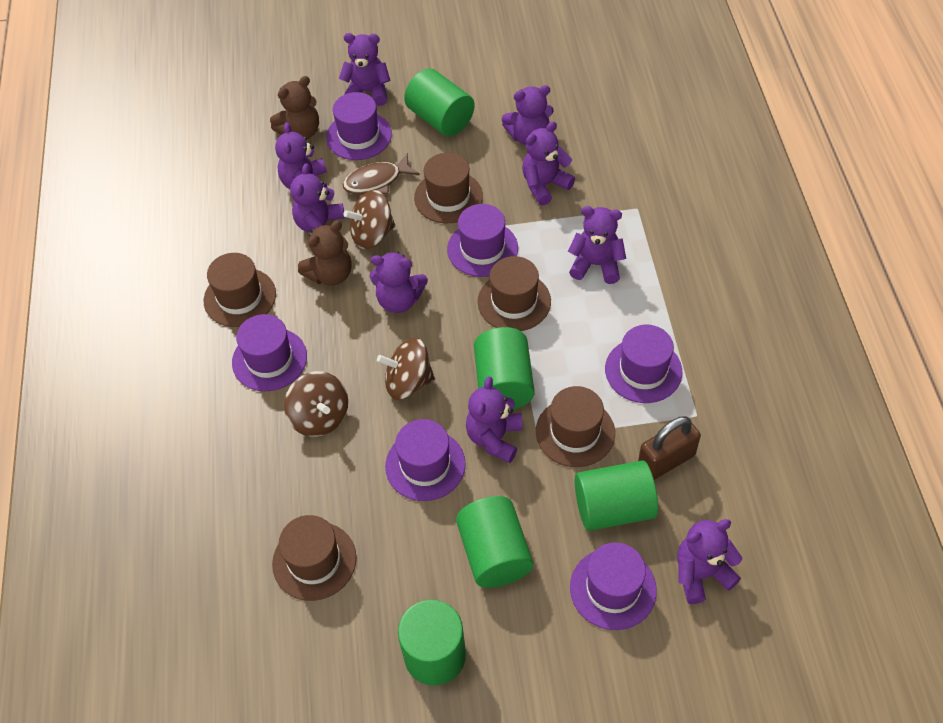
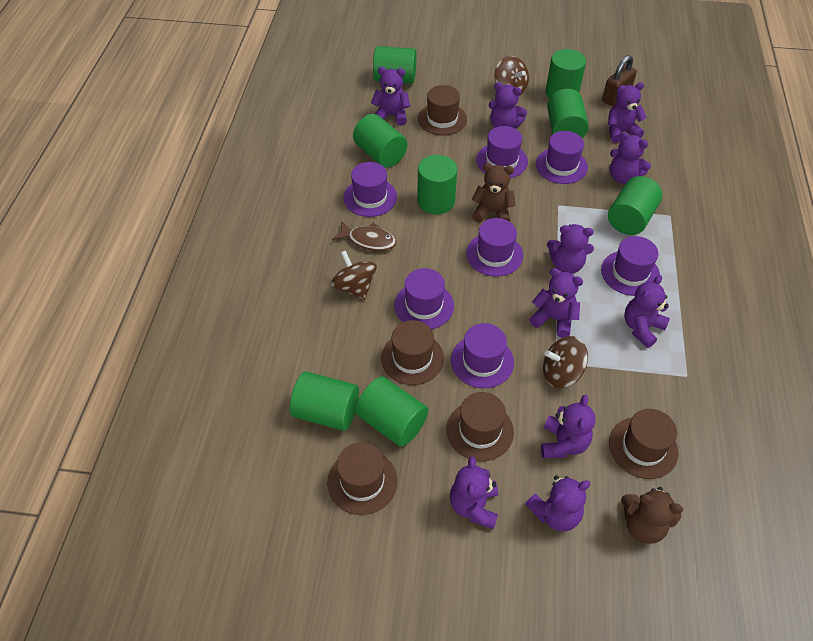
green cylinder: 5 -> 8
purple hat: 6 -> 7
purple teddy bear: 9 -> 10

